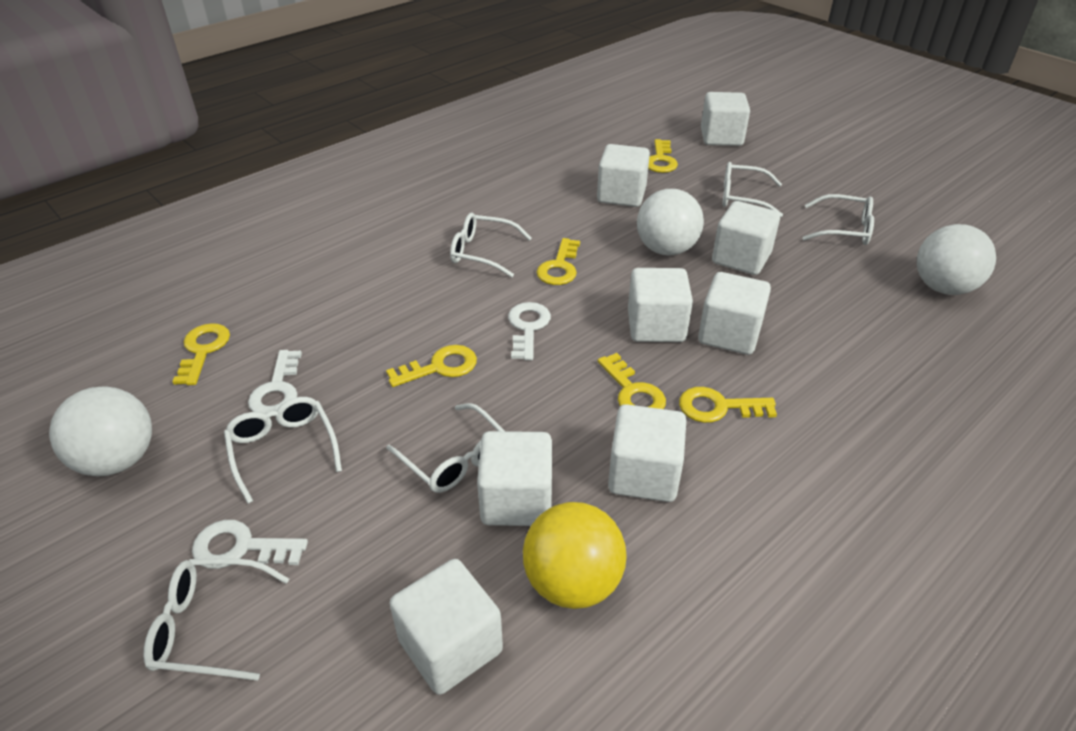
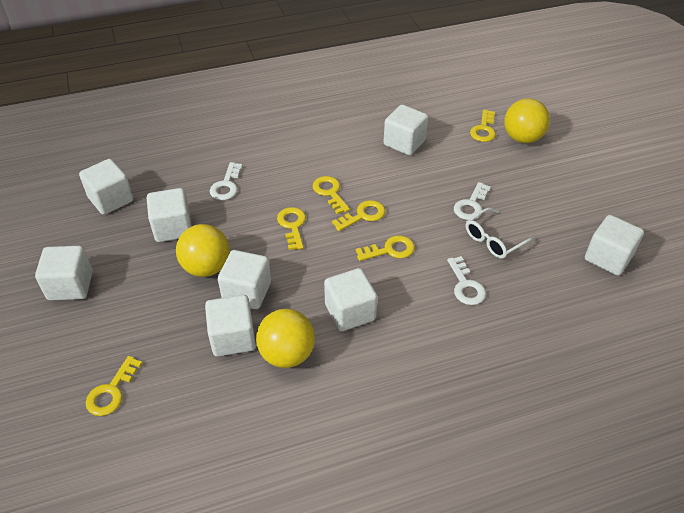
white ball: 3 -> 0
white glasses: 6 -> 1
yellow ball: 1 -> 3

